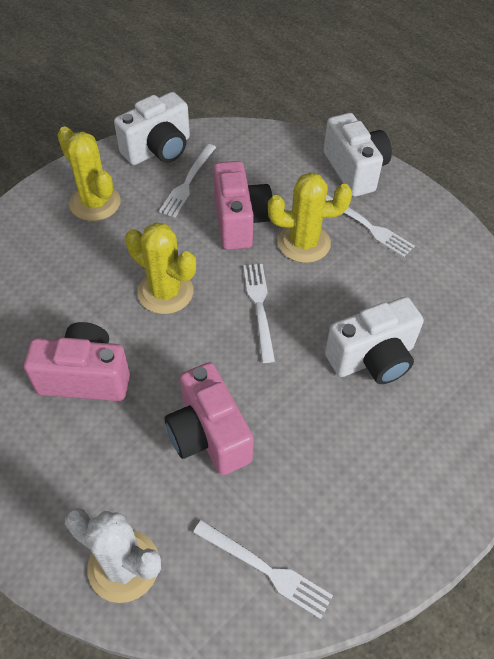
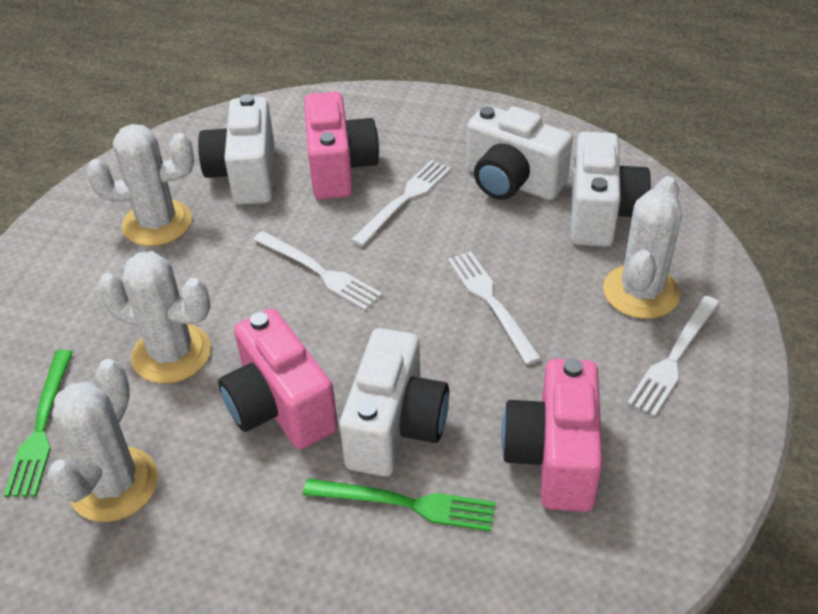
green fork: 0 -> 2
white cactus: 1 -> 4
white camera: 3 -> 4
yellow cactus: 3 -> 0

